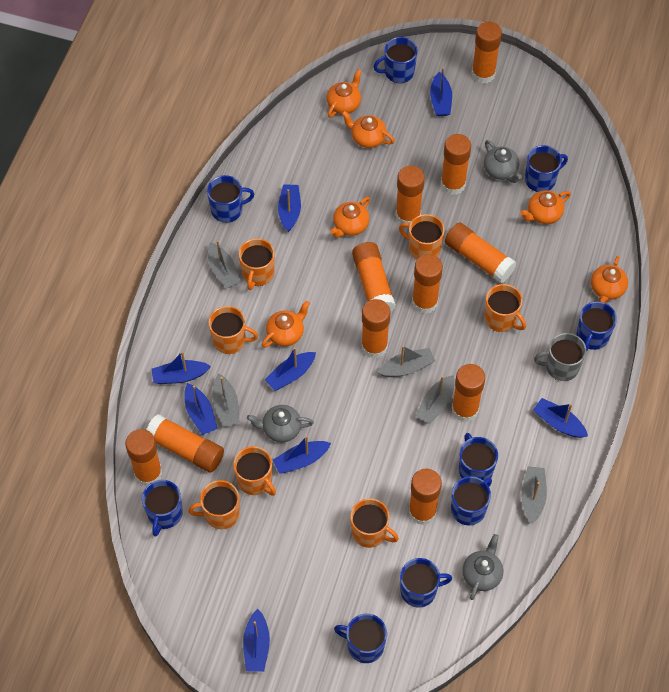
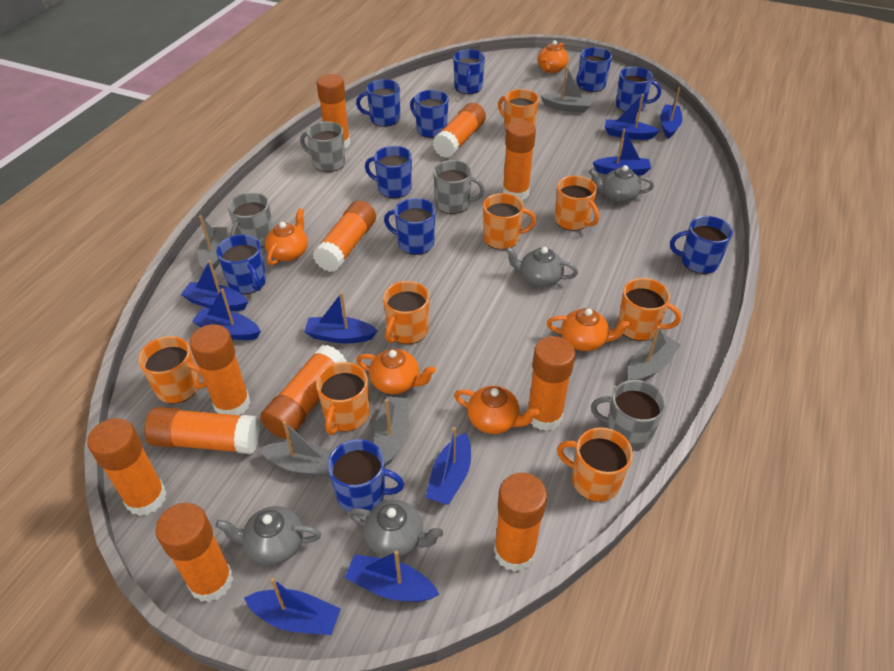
blue boat: 8 -> 9
blue mug: 9 -> 10
grey mug: 1 -> 4
grey teapot: 3 -> 4
orange mug: 7 -> 8
orange teapot: 6 -> 5

